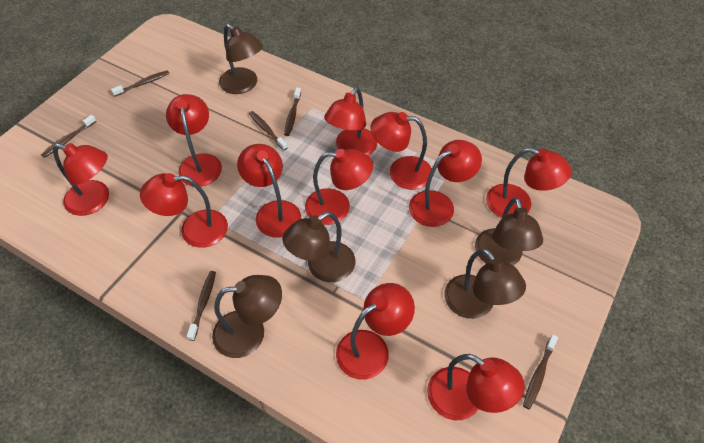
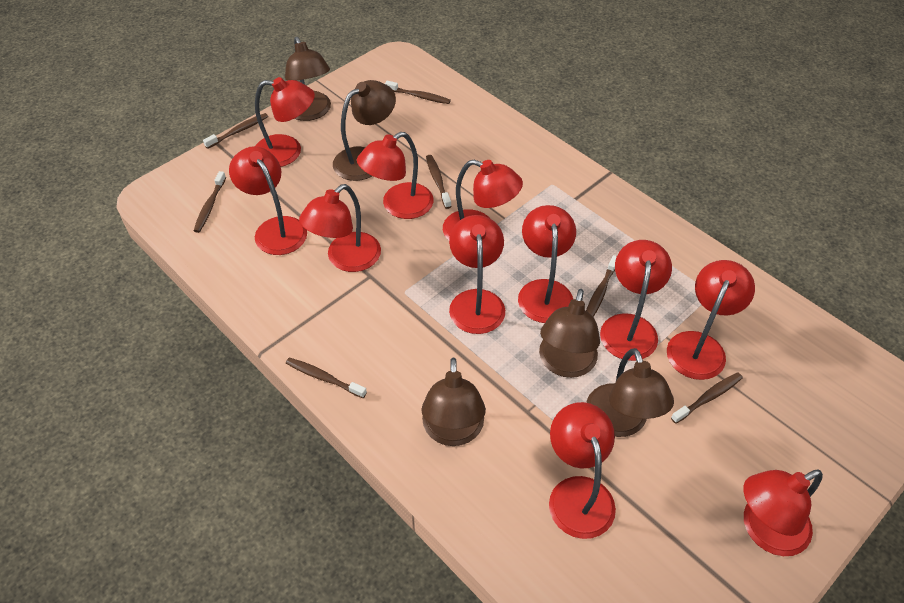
brown toothbrush: 6 -> 7

